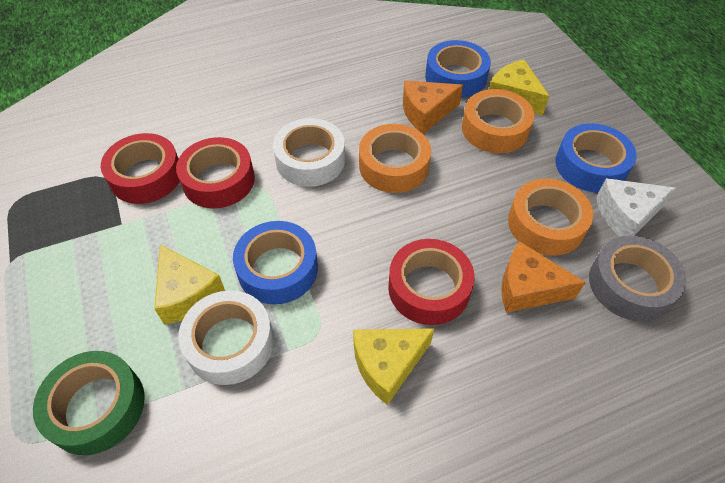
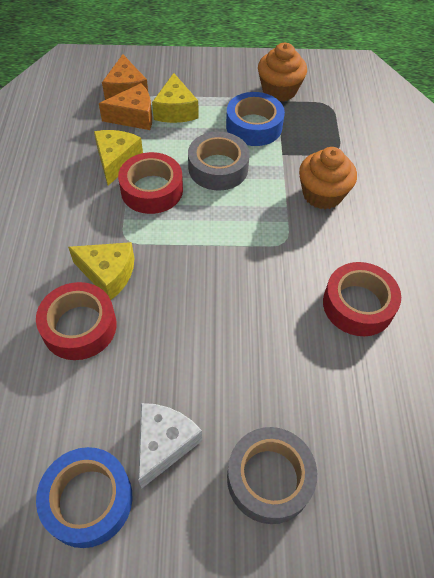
blue tape: 3 -> 2
green tape: 1 -> 0
grey tape: 1 -> 2
orange cupcake: 0 -> 2
orange tape: 3 -> 0
white tape: 2 -> 0

